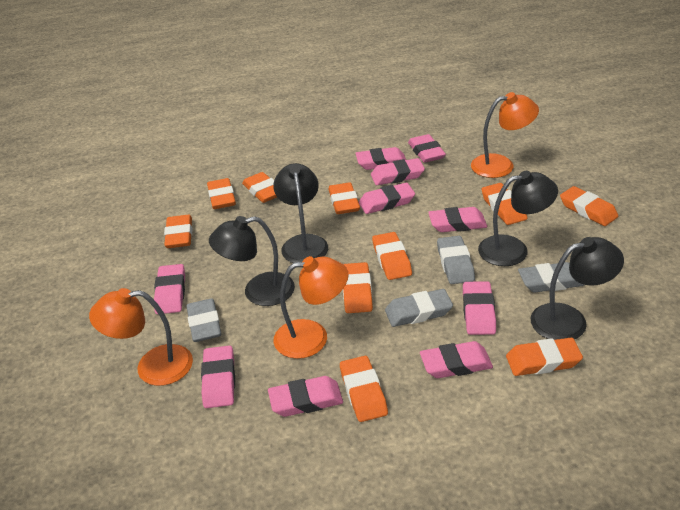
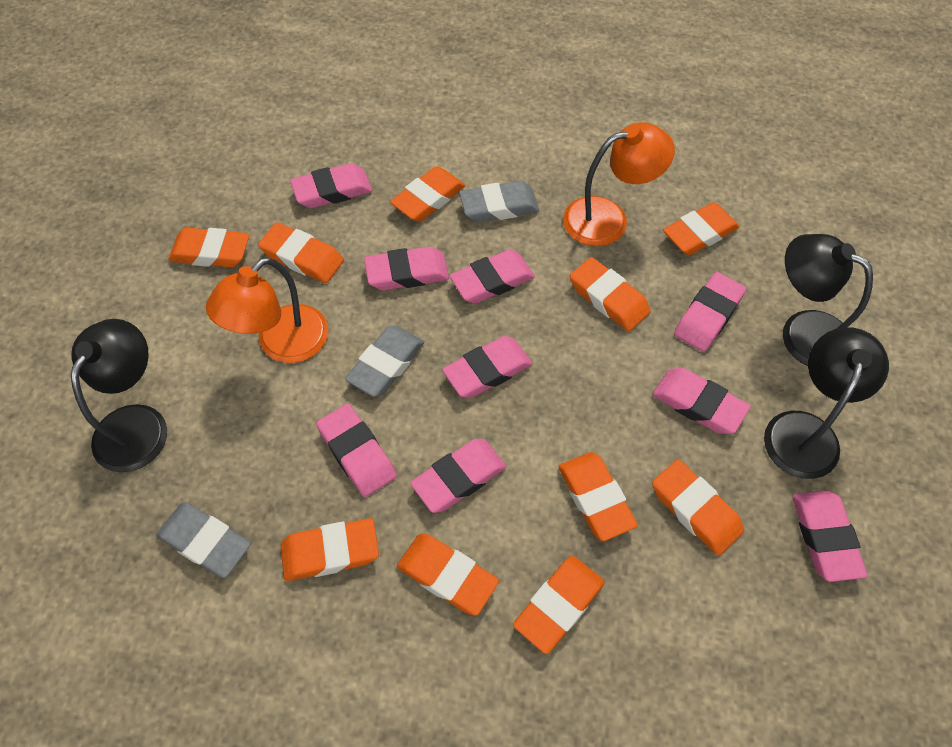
black lamp: 4 -> 3
grey eraser: 4 -> 3
orange lamp: 3 -> 2
pink eraser: 10 -> 9

